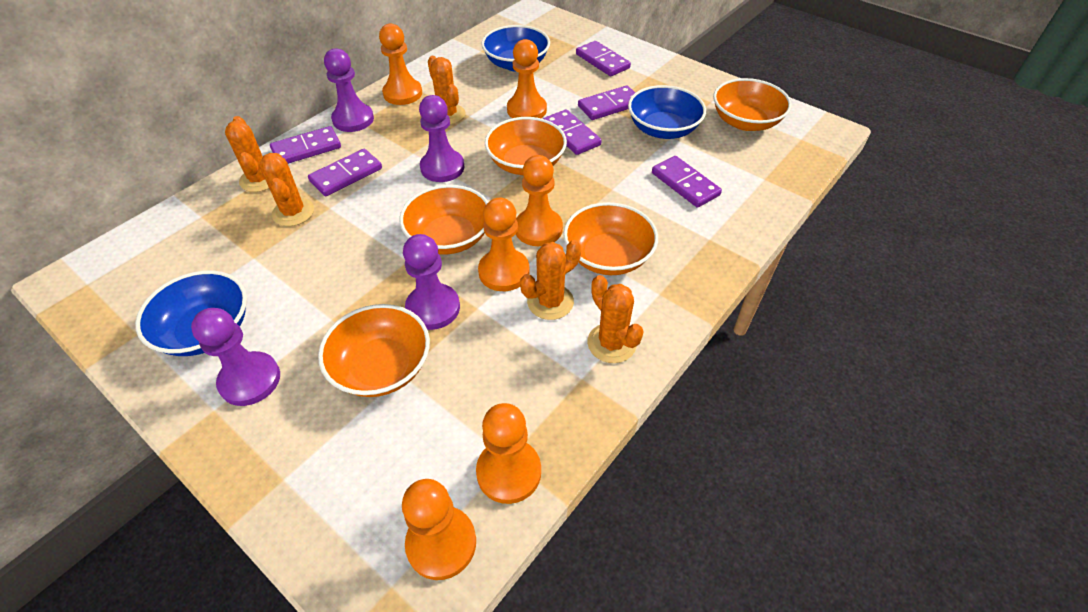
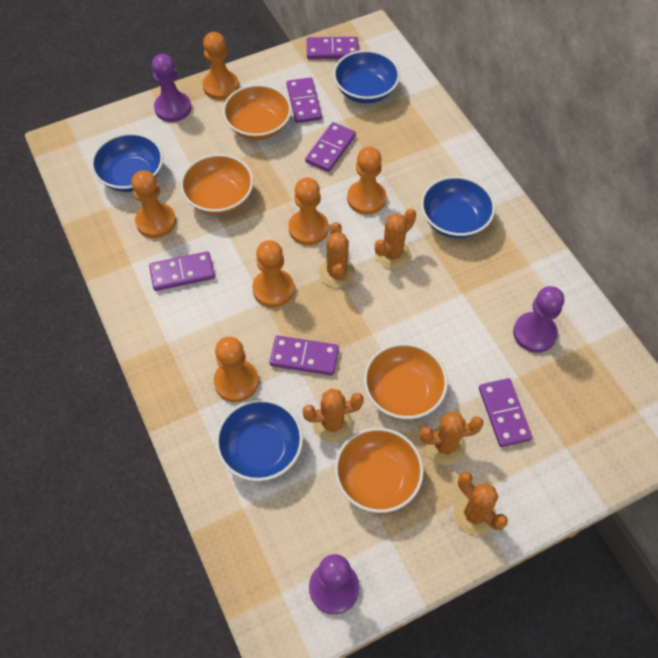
blue bowl: 3 -> 4
orange bowl: 5 -> 4
purple pawn: 4 -> 3

